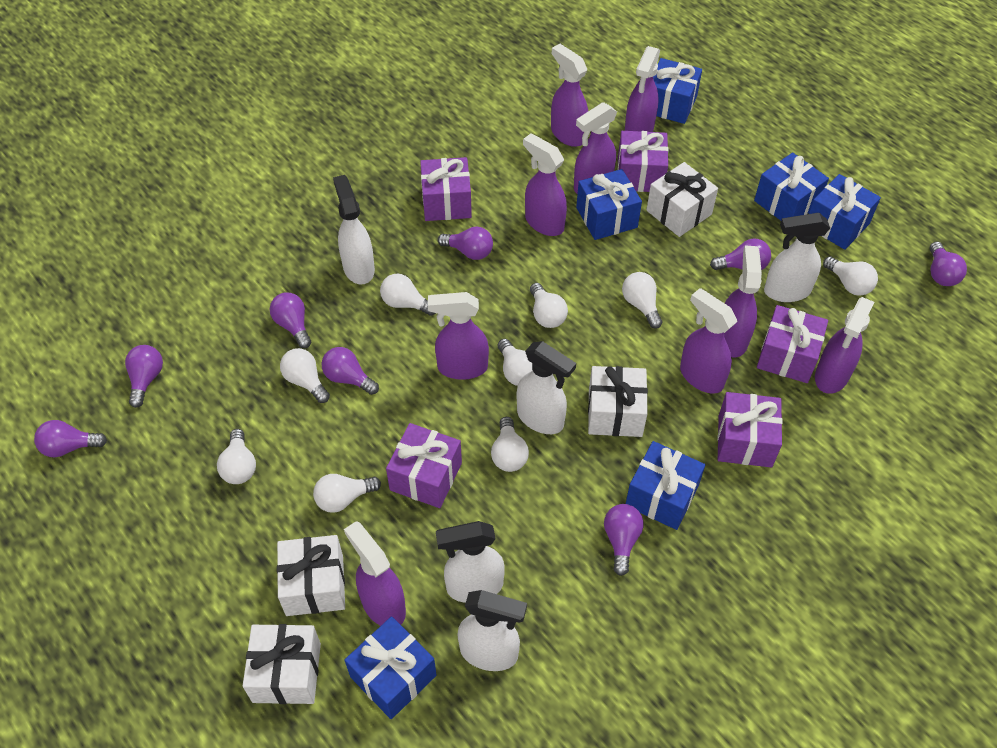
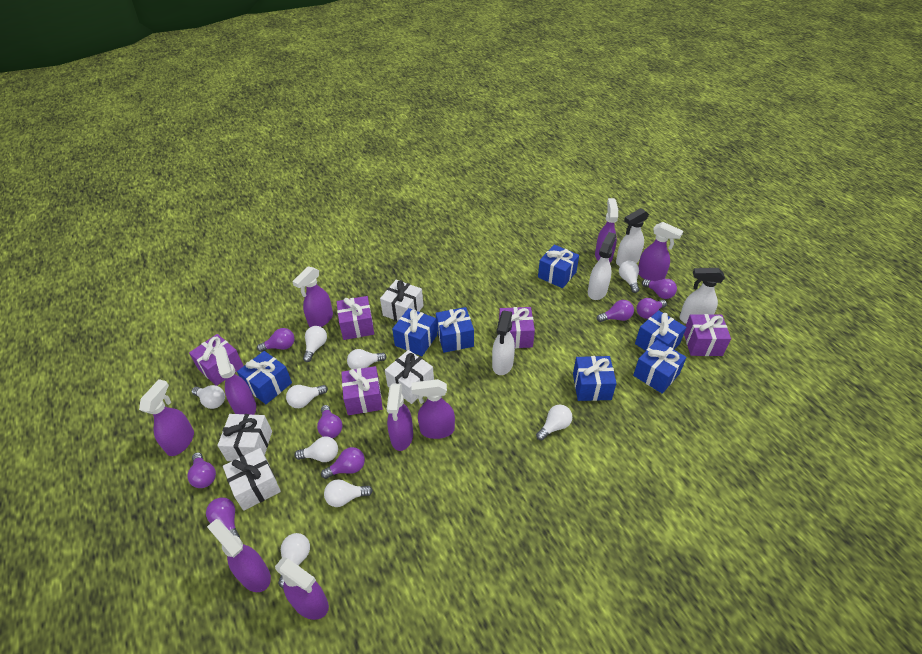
blue gift: 6 -> 7
white spray bottle: 5 -> 4

